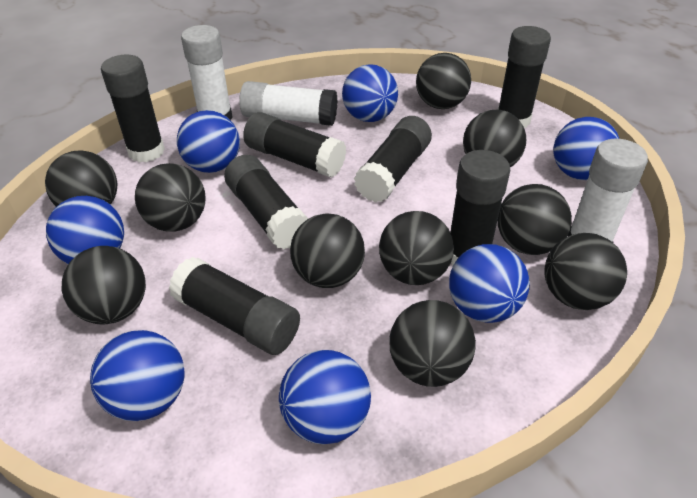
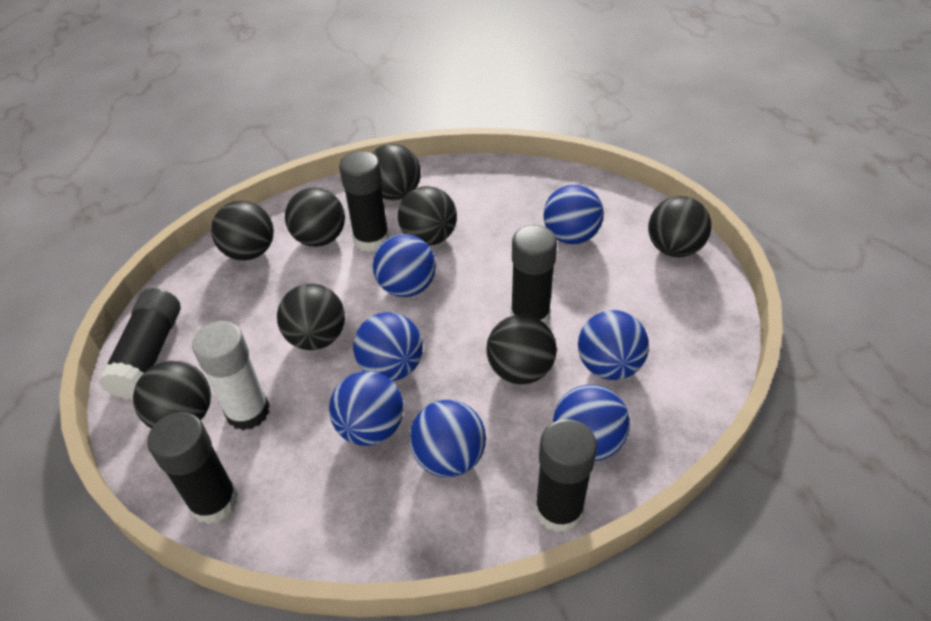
black ball: 10 -> 8
black glue stick: 7 -> 5
white glue stick: 3 -> 1

